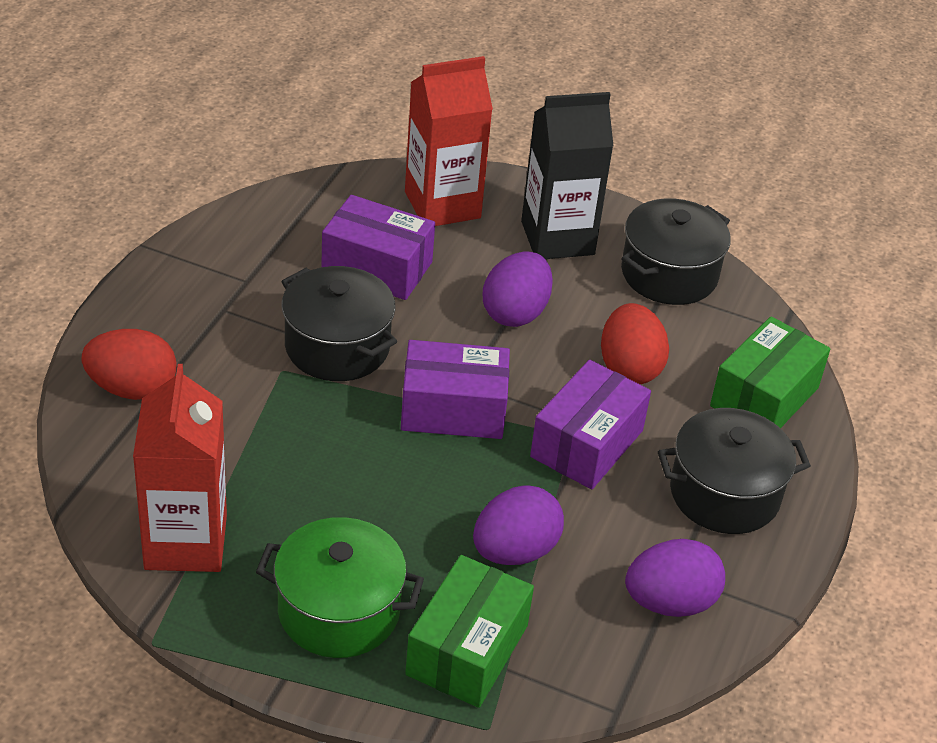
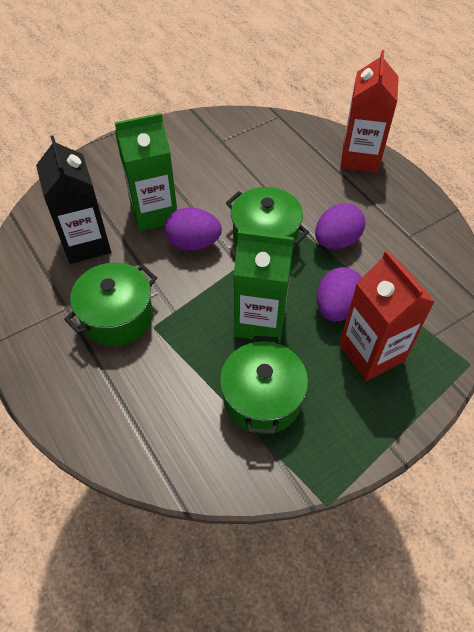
black pot: 3 -> 0
green box: 2 -> 0
green carton: 0 -> 2
green pot: 1 -> 3
purple box: 3 -> 0
red egg: 2 -> 0

